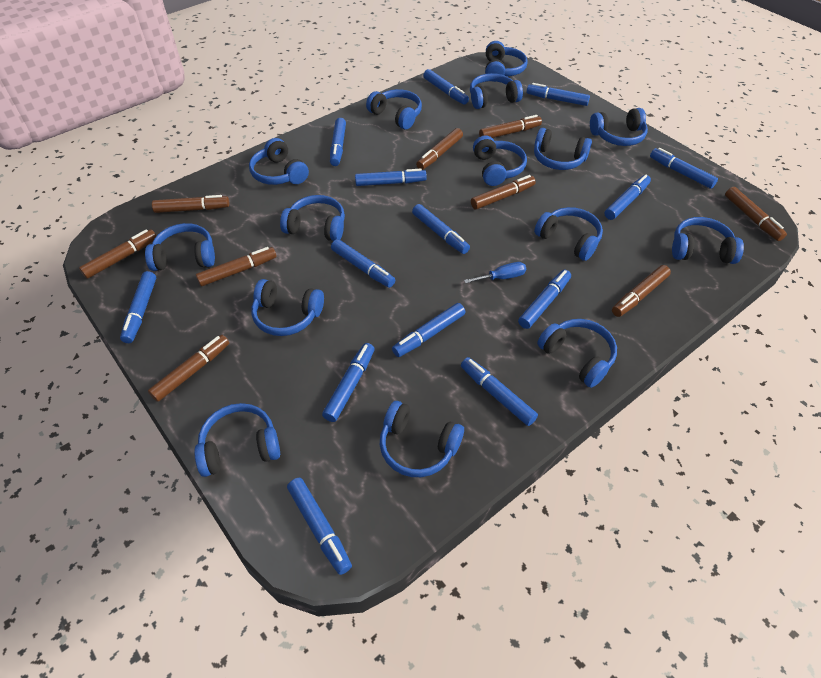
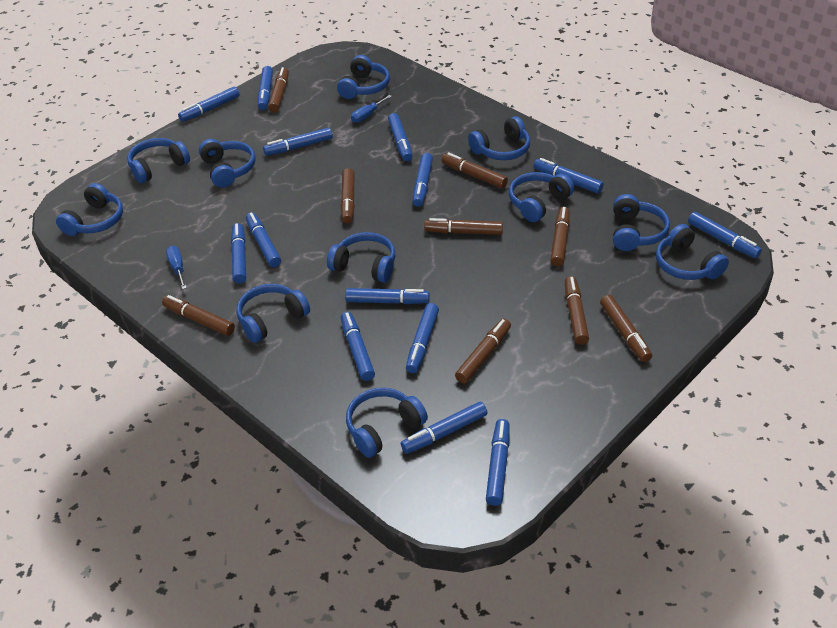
blue headphones: 15 -> 11
blue screwdriver: 1 -> 2

